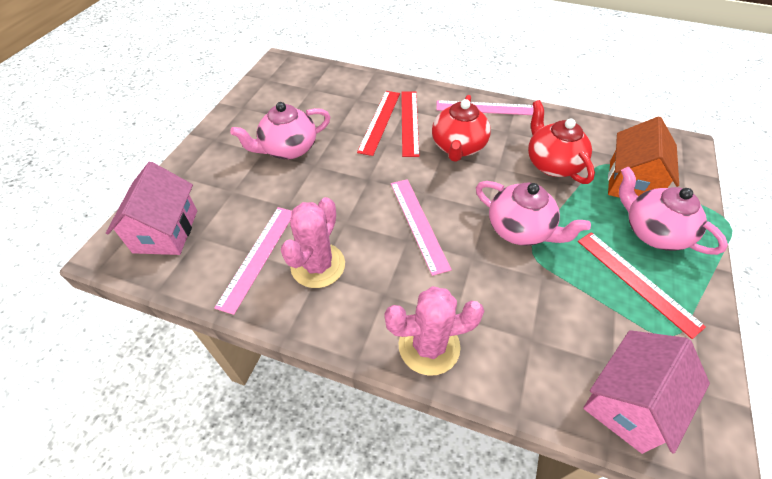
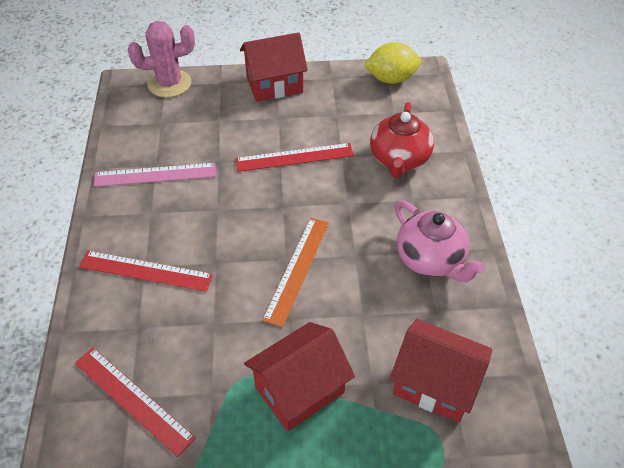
orange house: 1 -> 0
orange ruler: 0 -> 1
pink cactus: 2 -> 1
pink house: 2 -> 0
pink ruler: 3 -> 1
pink teapot: 3 -> 1
red house: 0 -> 3
red teapot: 2 -> 1
yellow lemon: 0 -> 1

